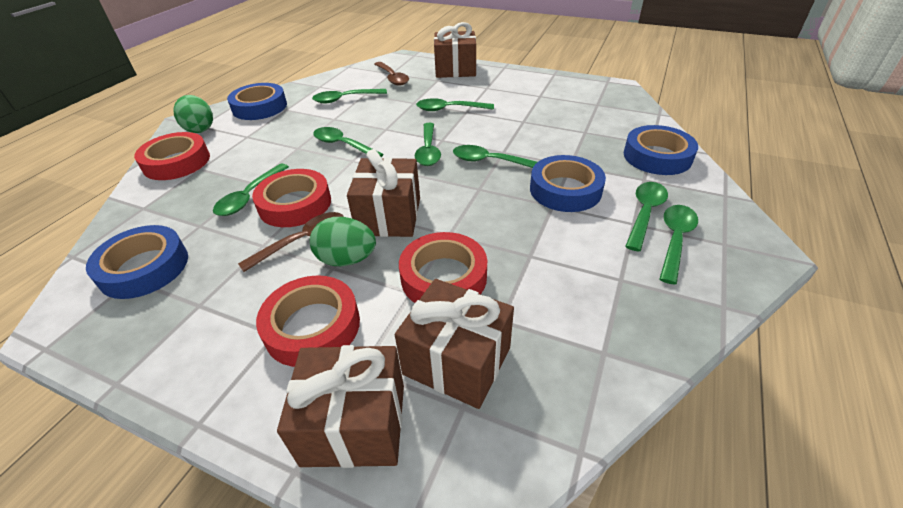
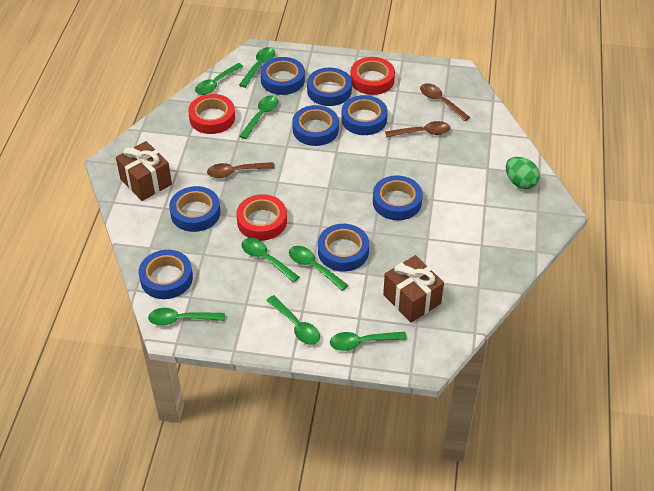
blue tape: 4 -> 8
brown gift: 4 -> 2
brown spoon: 2 -> 3
green egg: 2 -> 1
red tape: 4 -> 3

